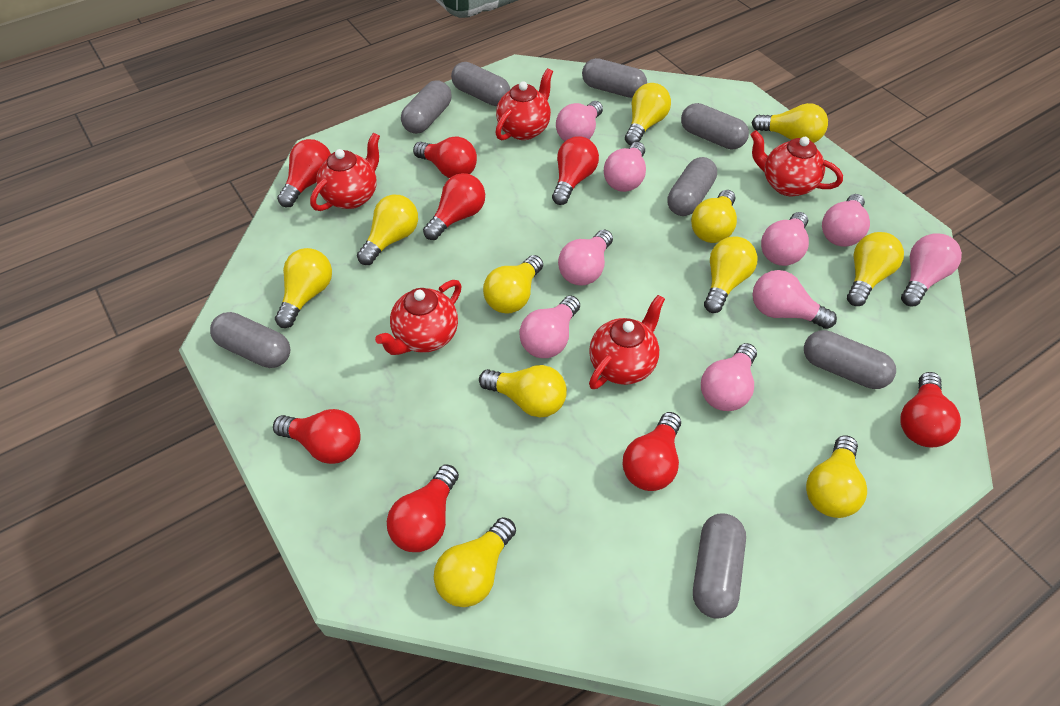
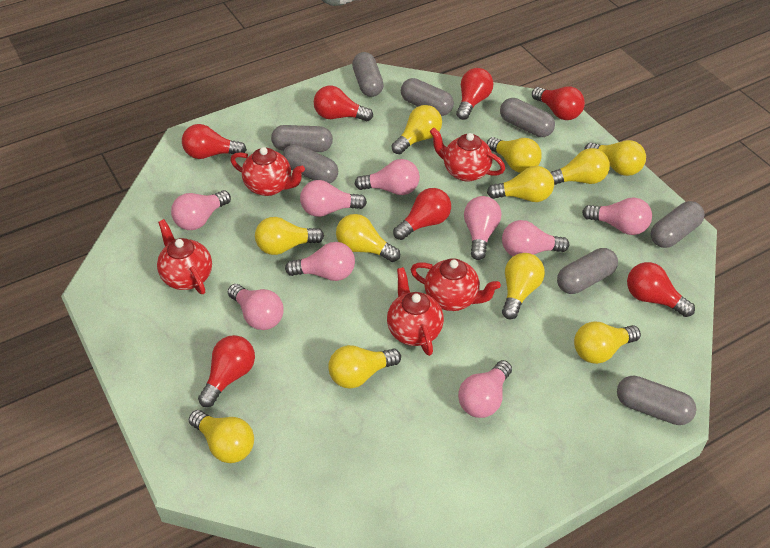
red light bulb: 8 -> 7

